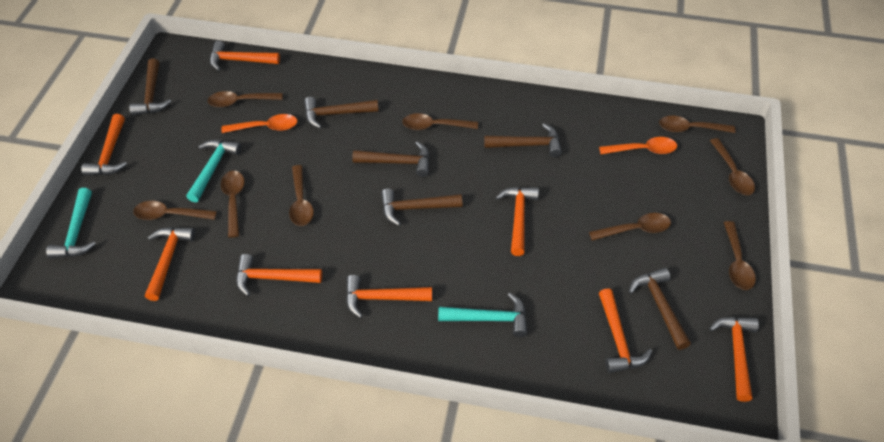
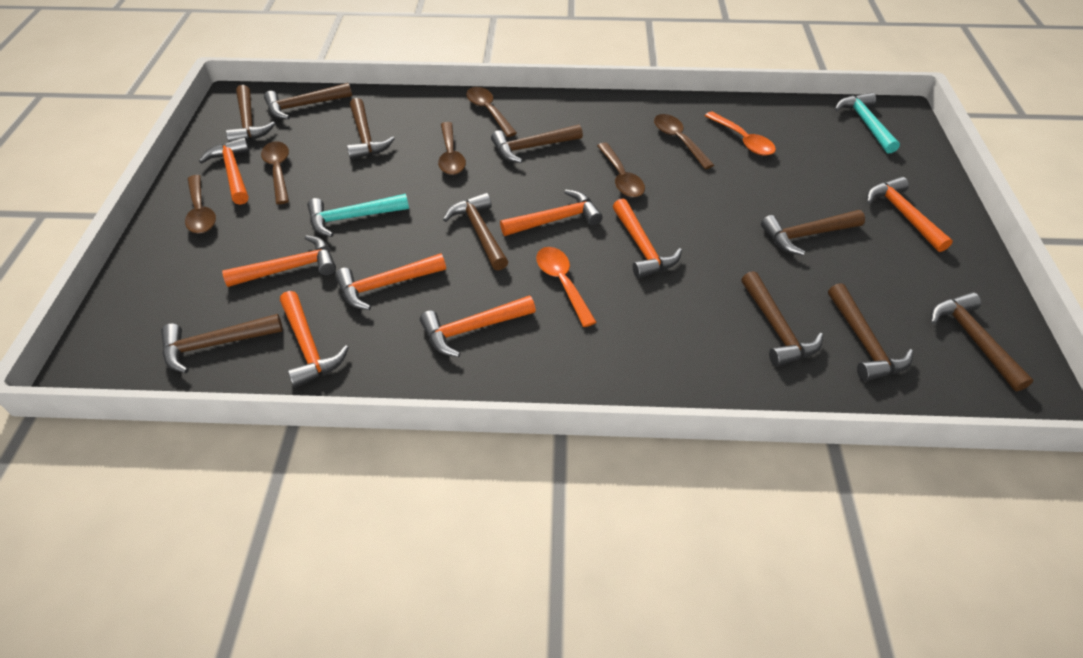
brown hammer: 6 -> 10
brown spoon: 9 -> 6
turquoise hammer: 3 -> 2

